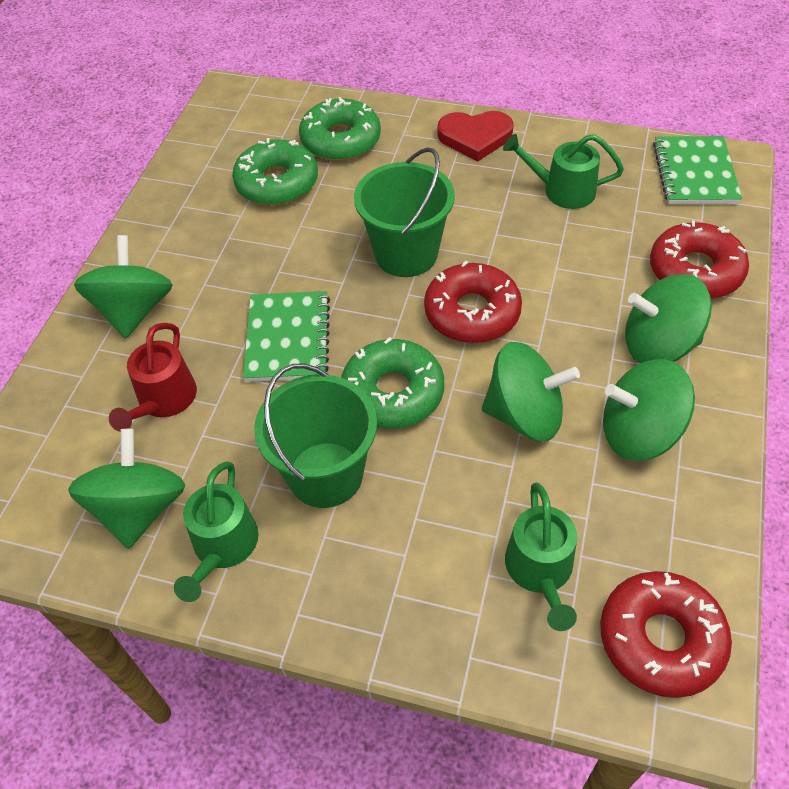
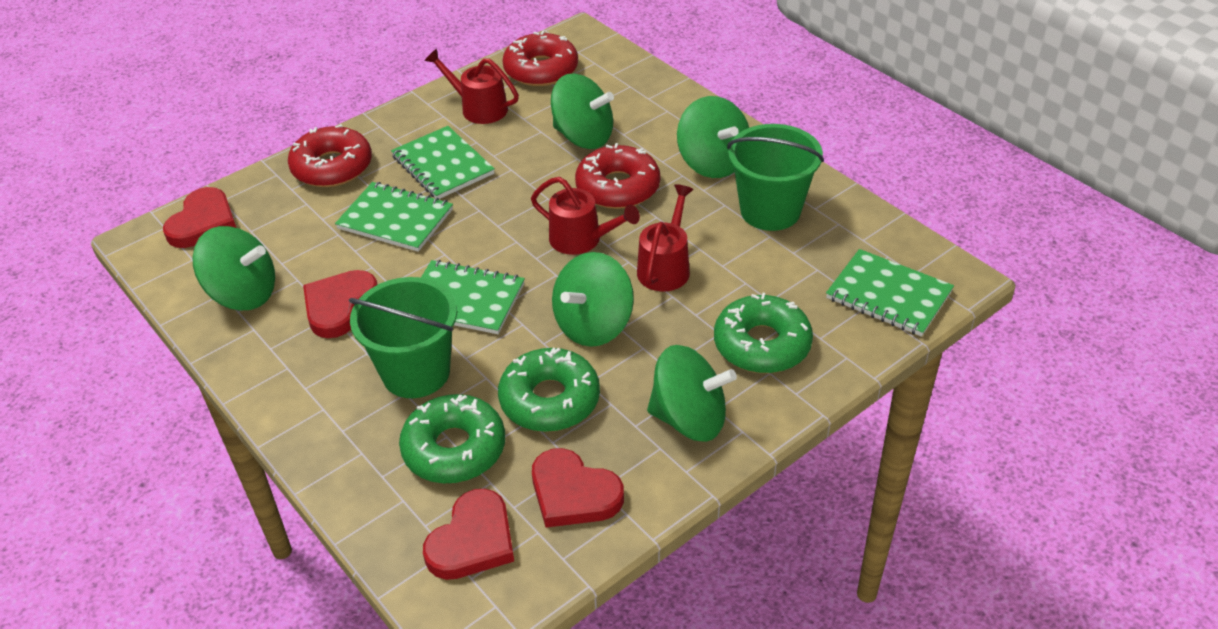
green notebook: 2 -> 4
green watering can: 3 -> 0
red heart: 1 -> 4
red watering can: 1 -> 3

